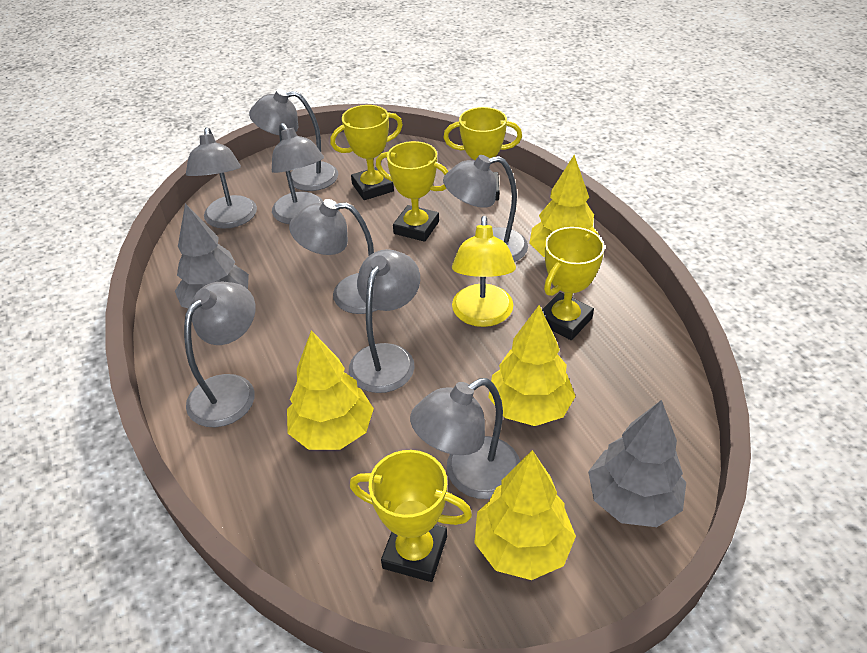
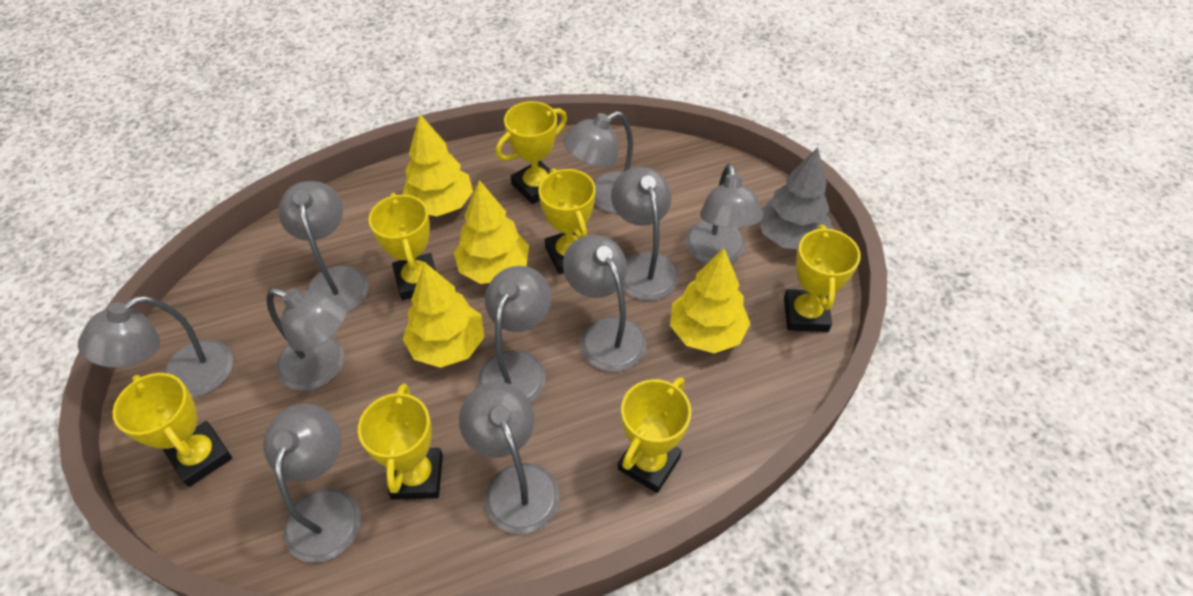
grey lamp: 8 -> 10
grey tree: 2 -> 1
yellow lamp: 1 -> 0
yellow trophy: 5 -> 7

